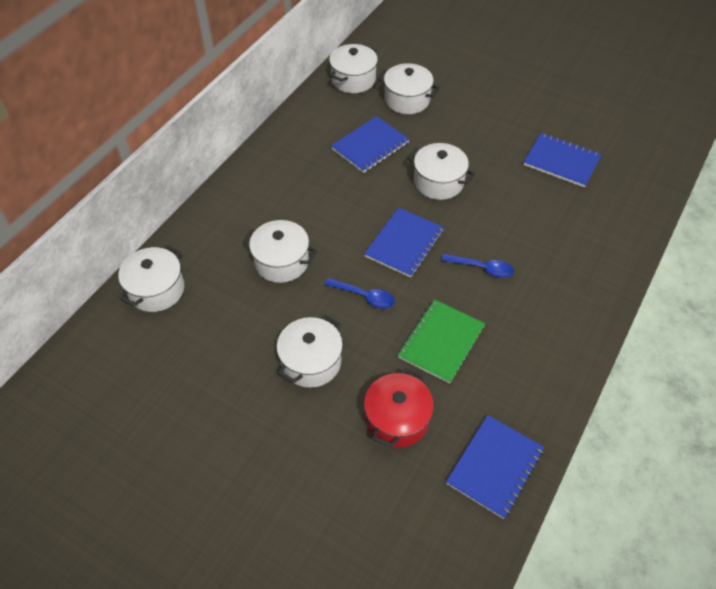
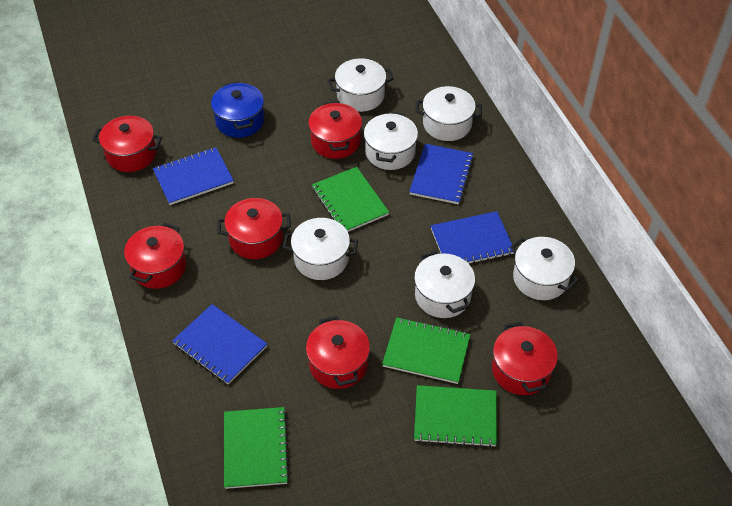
blue pot: 0 -> 1
blue spoon: 2 -> 0
green notebook: 1 -> 4
red pot: 1 -> 6

